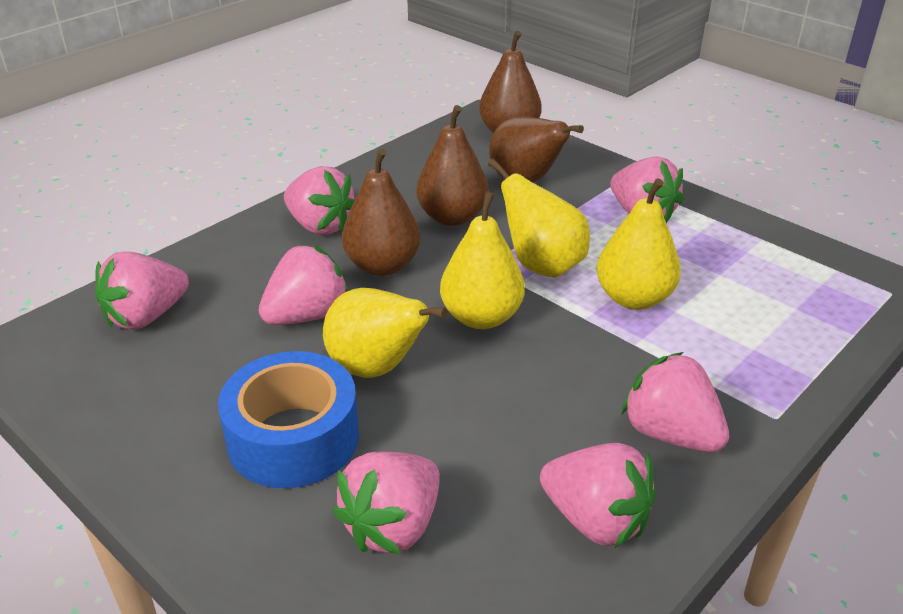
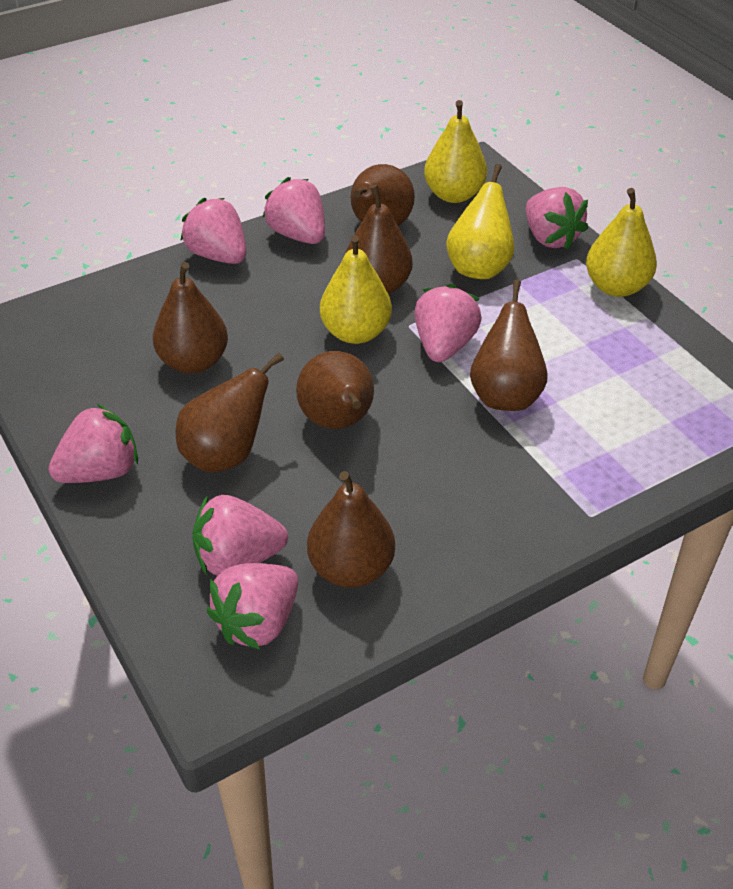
blue tape: 1 -> 0
brown pear: 4 -> 7

